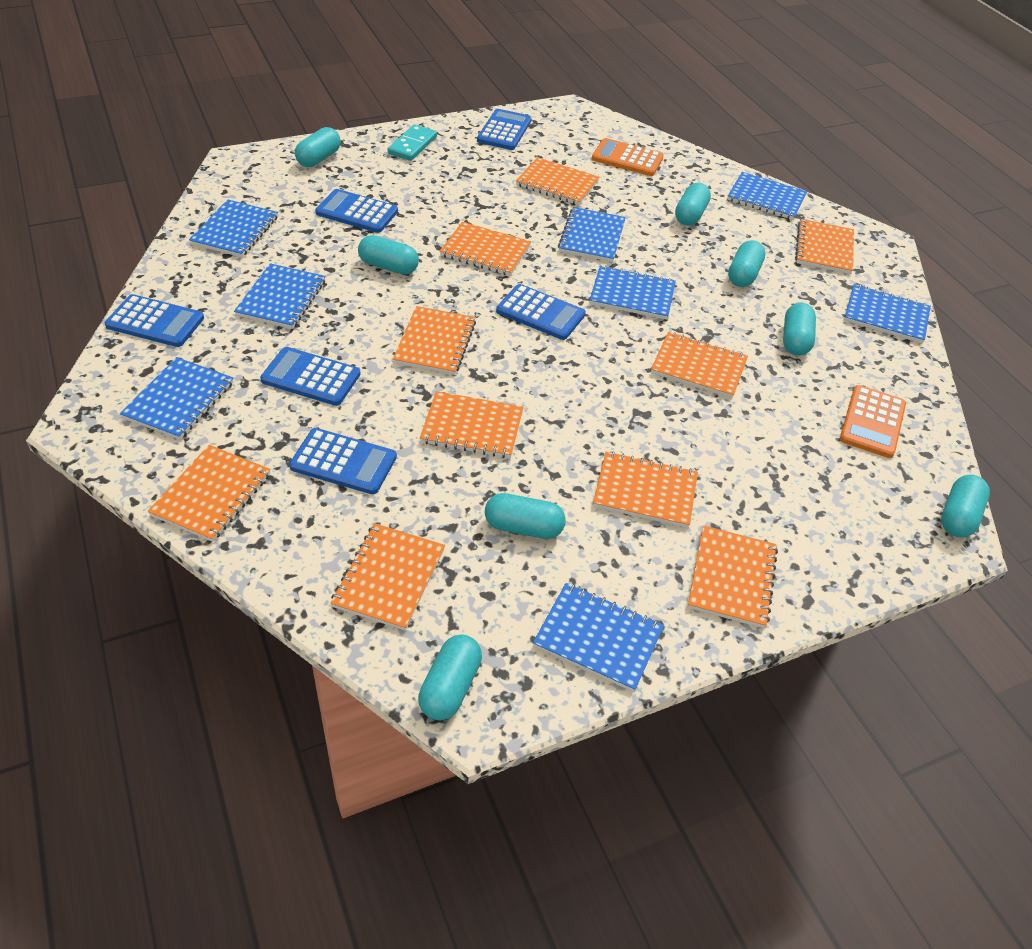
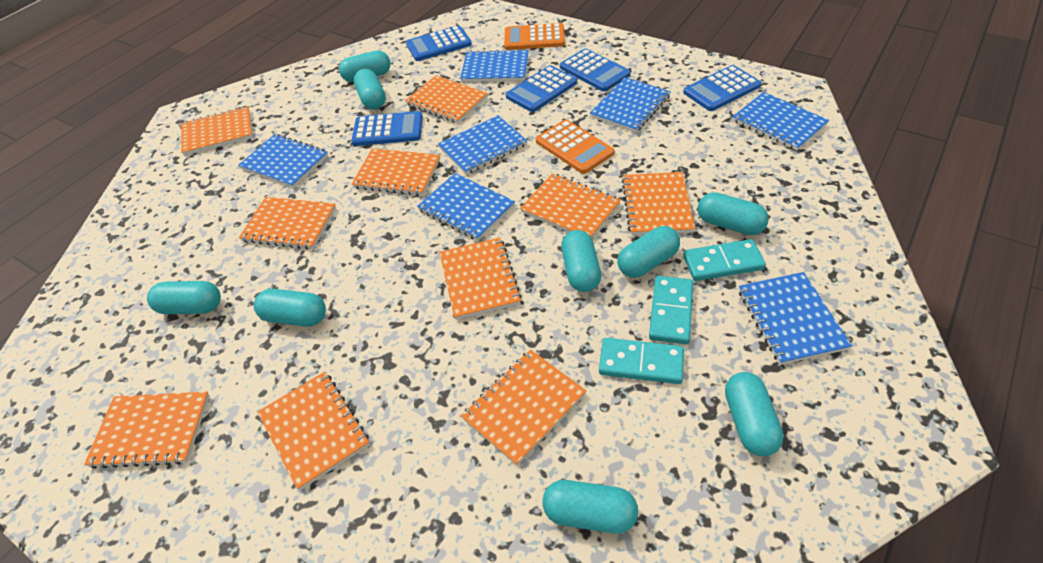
blue calculator: 6 -> 5
blue notebook: 8 -> 7
turquoise capsule: 8 -> 9
turquoise domino: 1 -> 3

